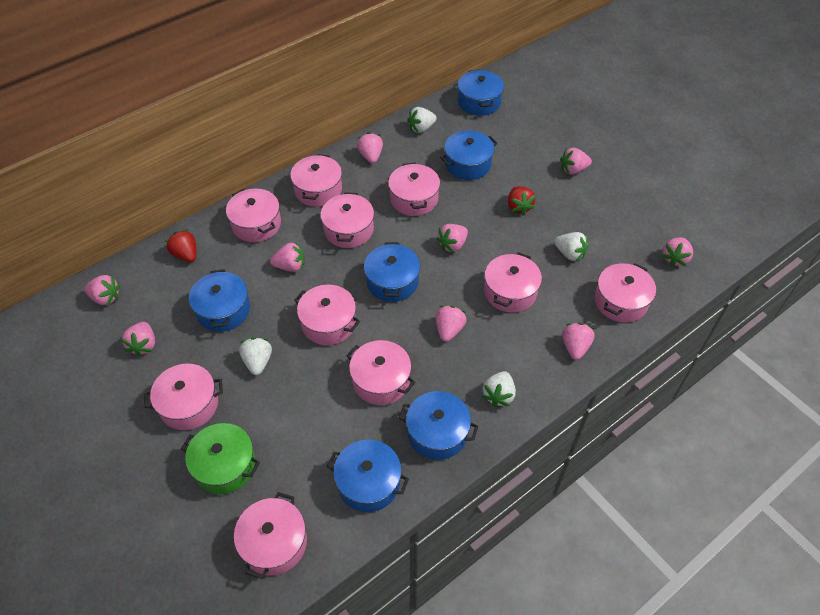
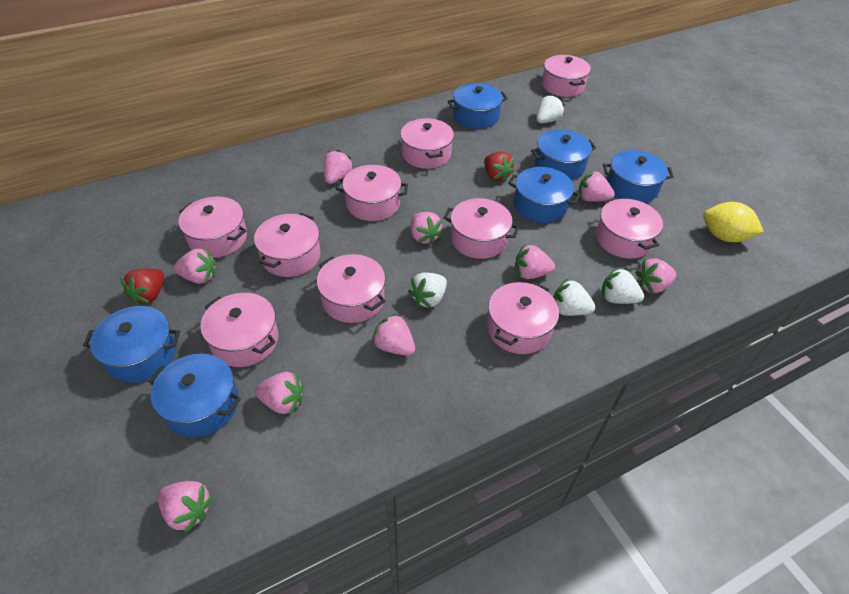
green pot: 1 -> 0
yellow lemon: 0 -> 1

